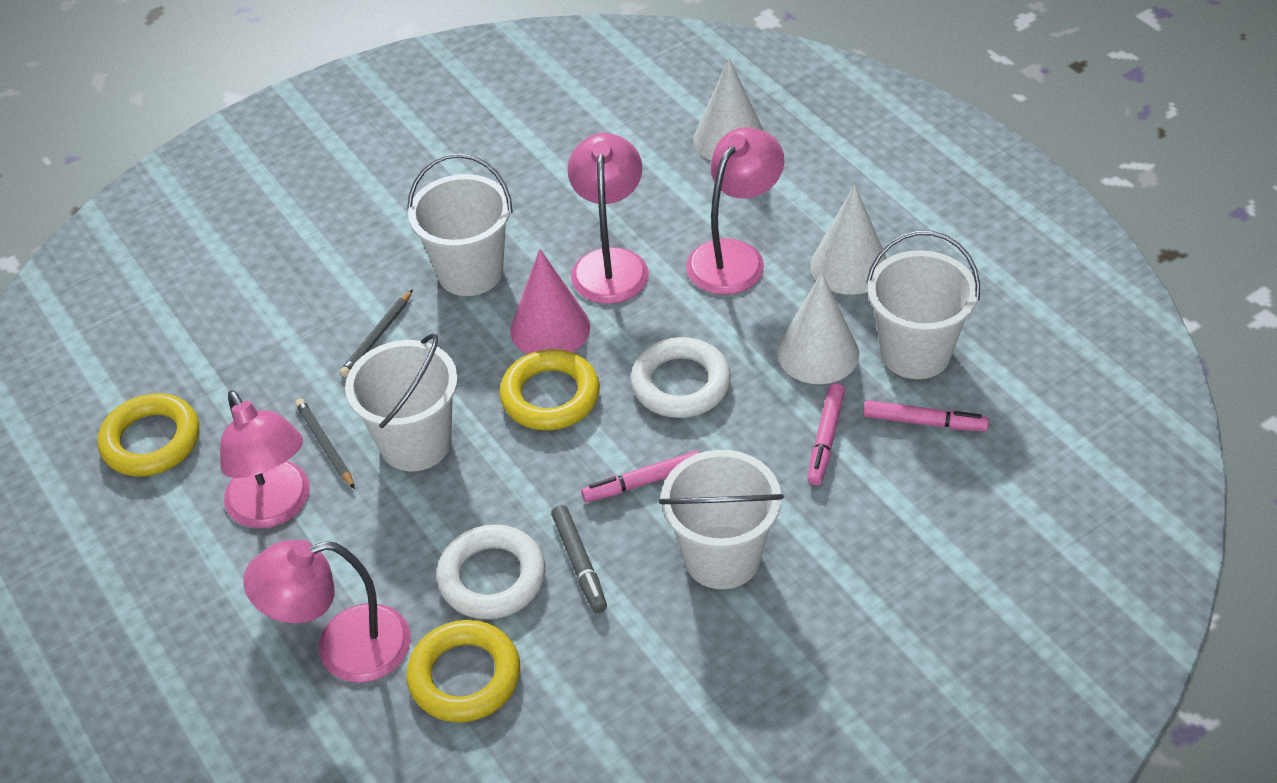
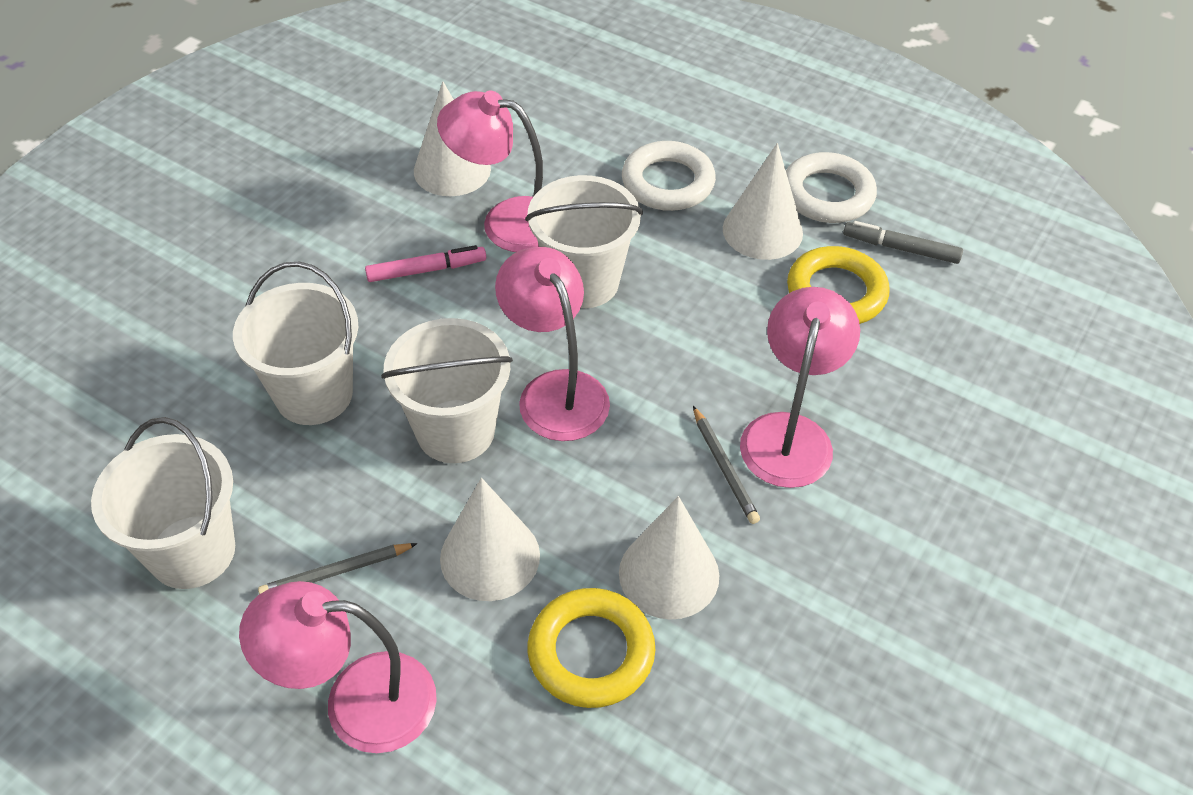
pink cone: 1 -> 0
pink marker: 3 -> 1
white cone: 3 -> 4
yellow ring: 3 -> 2

